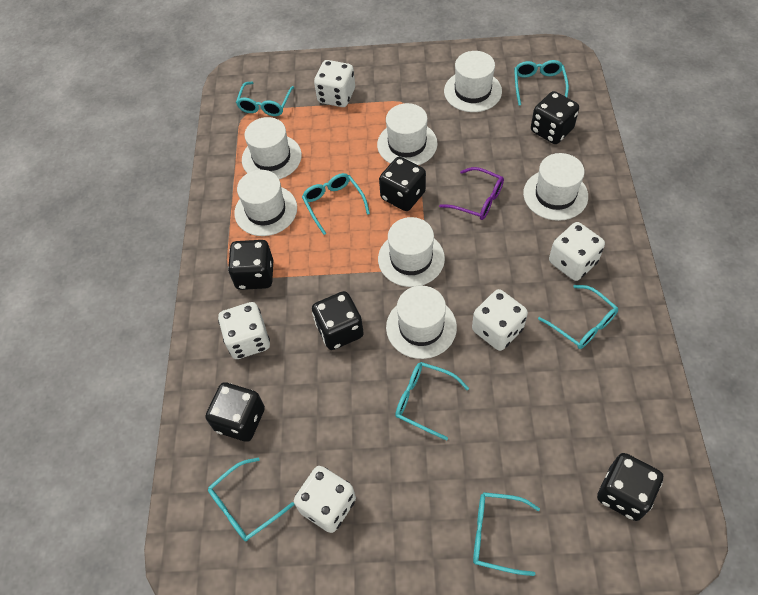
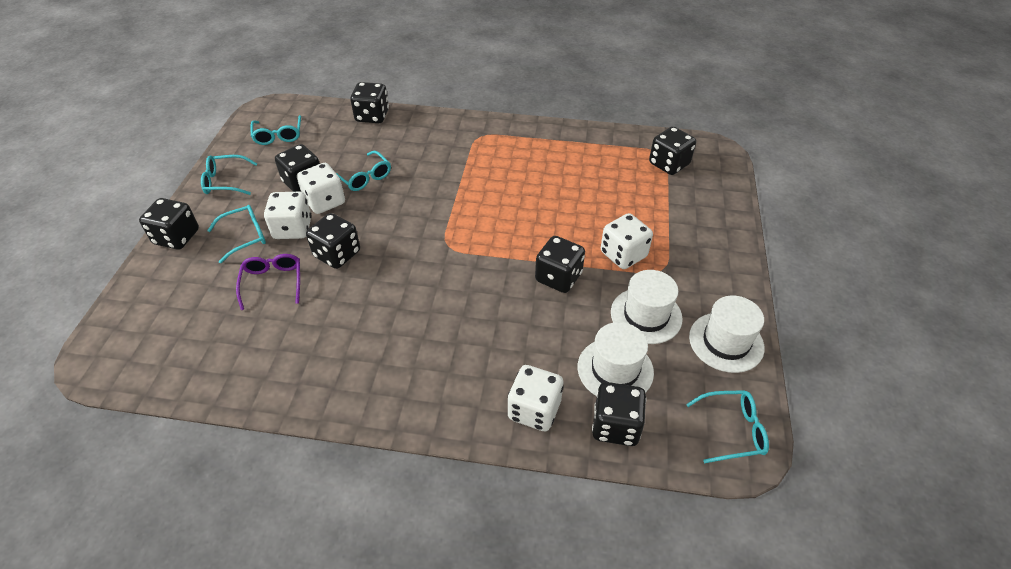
black dice: 6 -> 7
turquoise glasses: 7 -> 5
white dice: 5 -> 4
white hat: 7 -> 3

